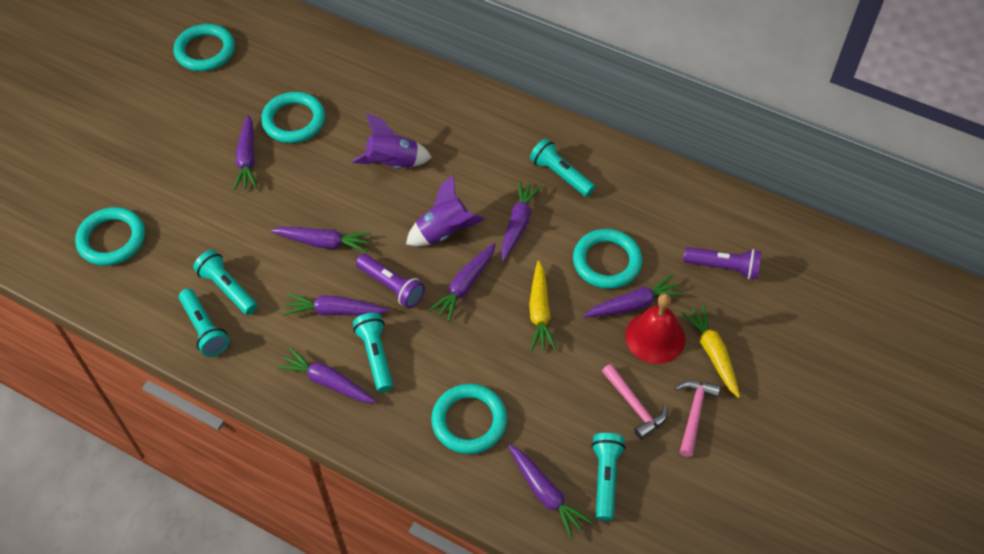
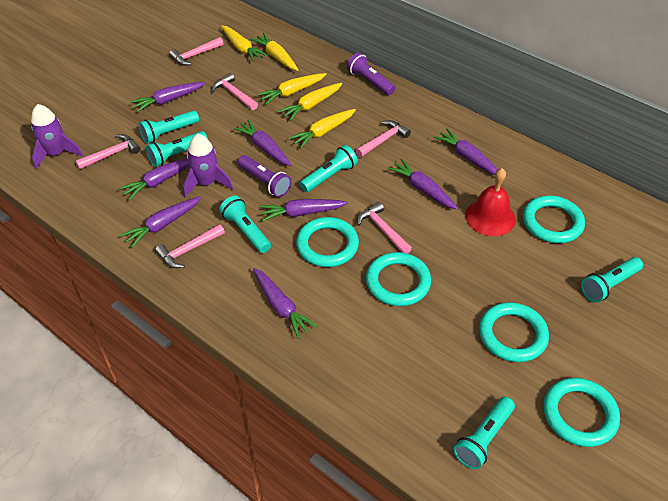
pink hammer: 2 -> 6
turquoise flashlight: 5 -> 6
yellow carrot: 2 -> 5

